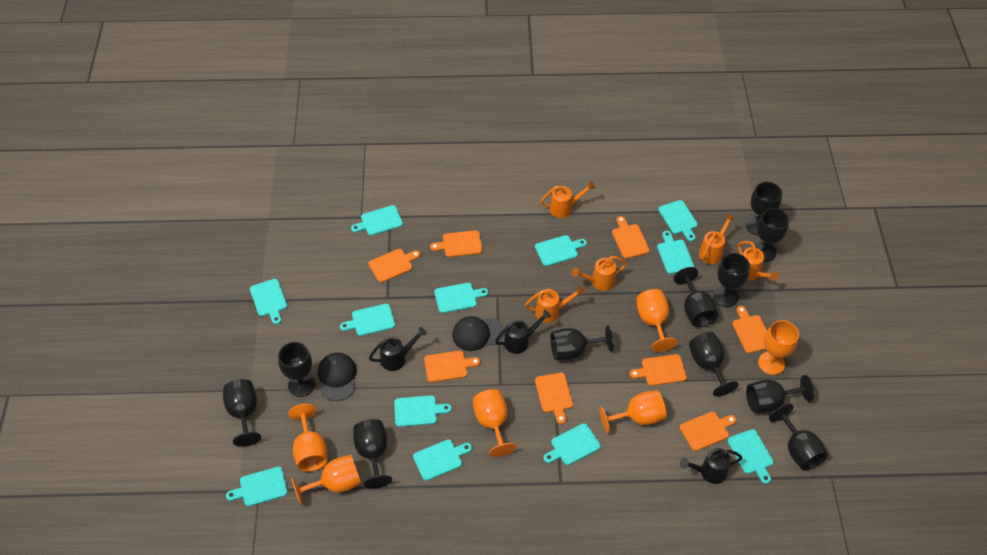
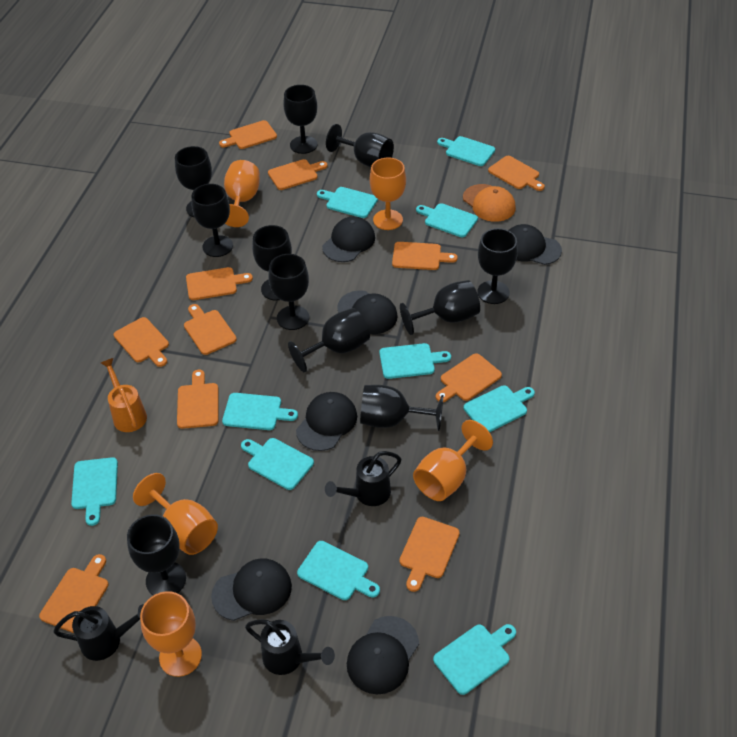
black cap: 2 -> 6
orange cap: 0 -> 1
orange cutting board: 8 -> 11
orange goblet: 6 -> 5
orange watering can: 5 -> 1
turquoise cutting board: 12 -> 10

